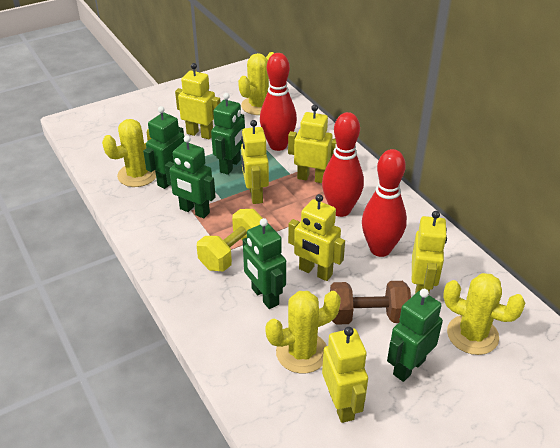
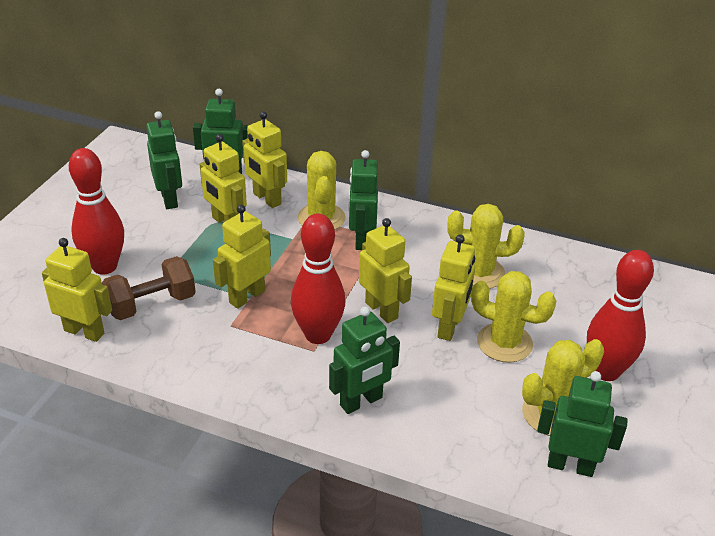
yellow dumbbell: 1 -> 0

